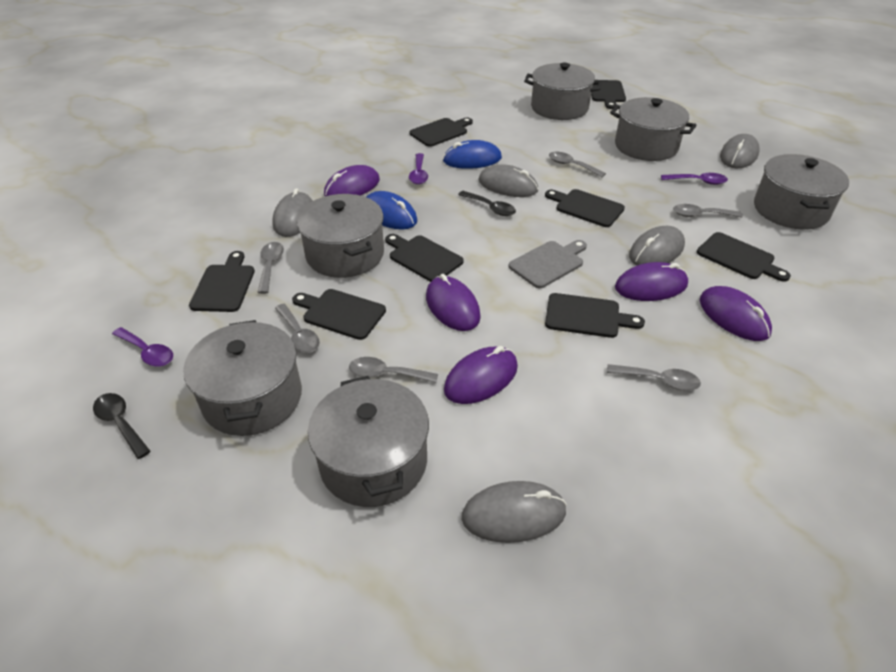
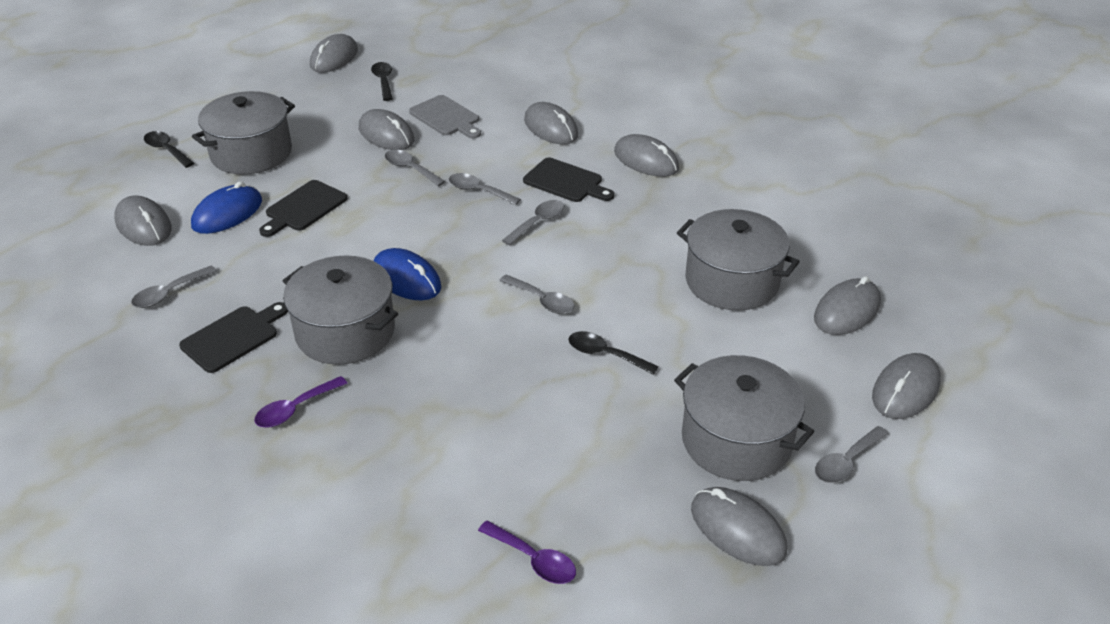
black cutting board: 8 -> 3
black spoon: 2 -> 3
grey mouse: 5 -> 8
grey pot: 6 -> 4
purple mouse: 5 -> 0
purple spoon: 3 -> 2

